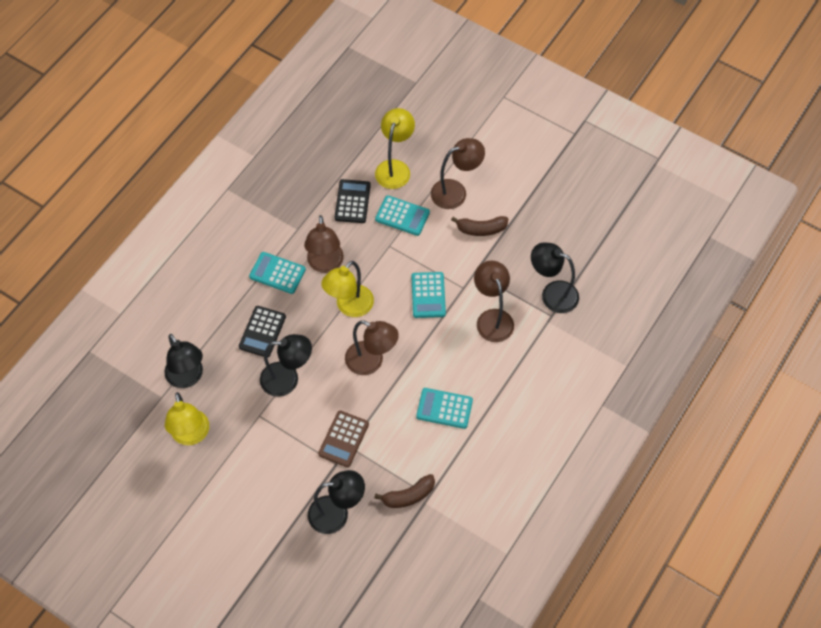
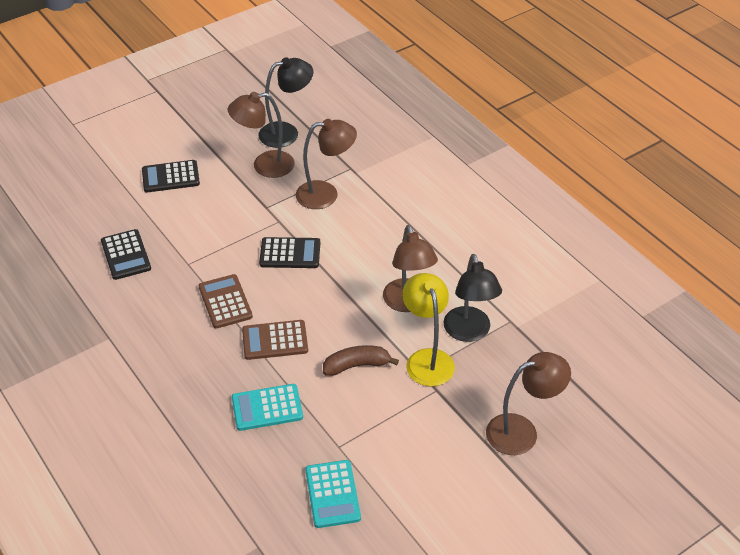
black calculator: 2 -> 3
black lamp: 4 -> 2
brown banana: 2 -> 1
brown calculator: 1 -> 2
turquoise calculator: 4 -> 2
yellow lamp: 3 -> 1

